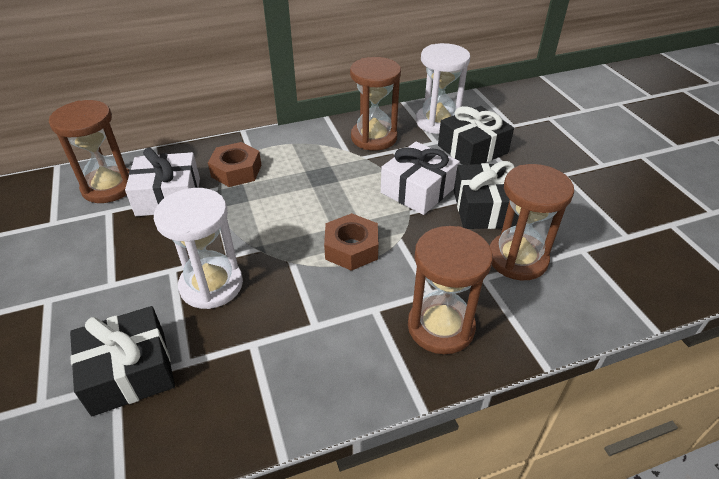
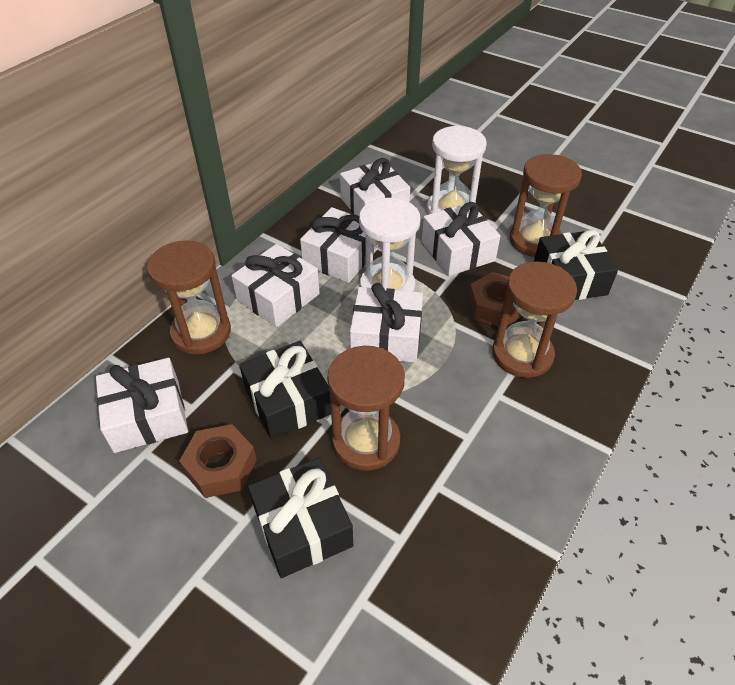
white gift: 2 -> 6

